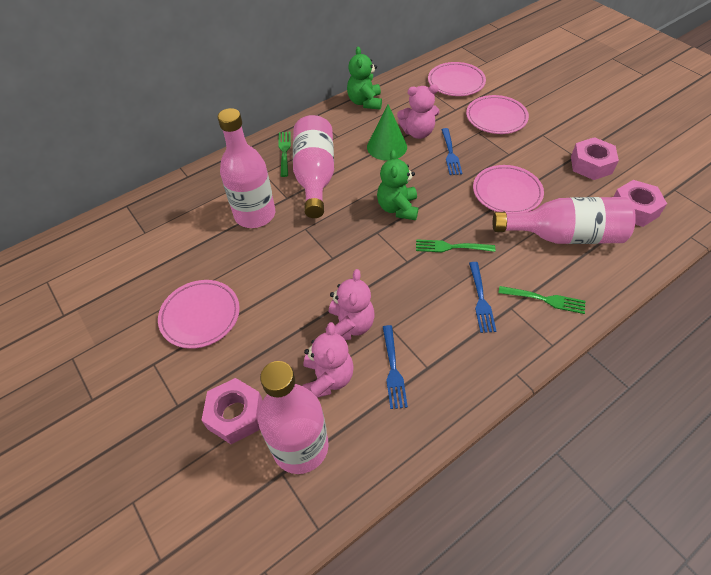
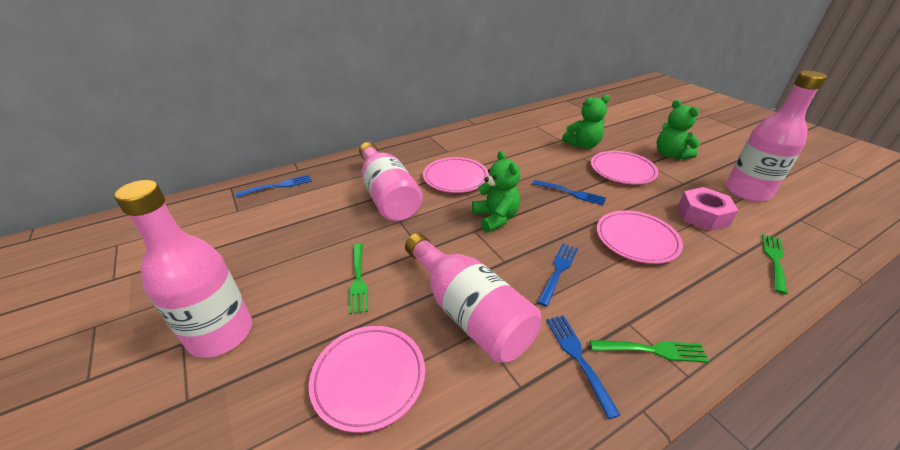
blue fork: 3 -> 4
green cone: 1 -> 0
green teddy bear: 2 -> 3
pink nut: 3 -> 1
pink teddy bear: 3 -> 0

